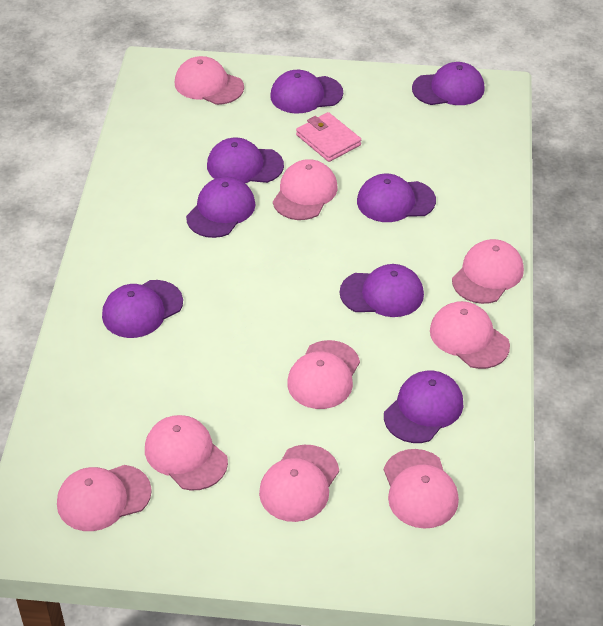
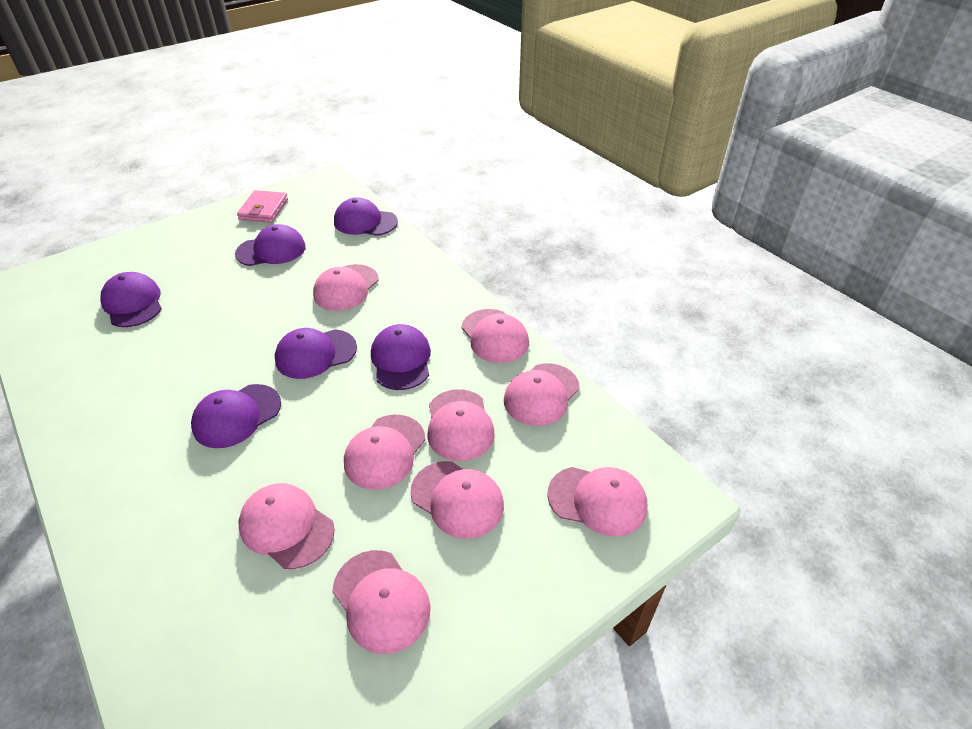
purple cap: 8 -> 6

